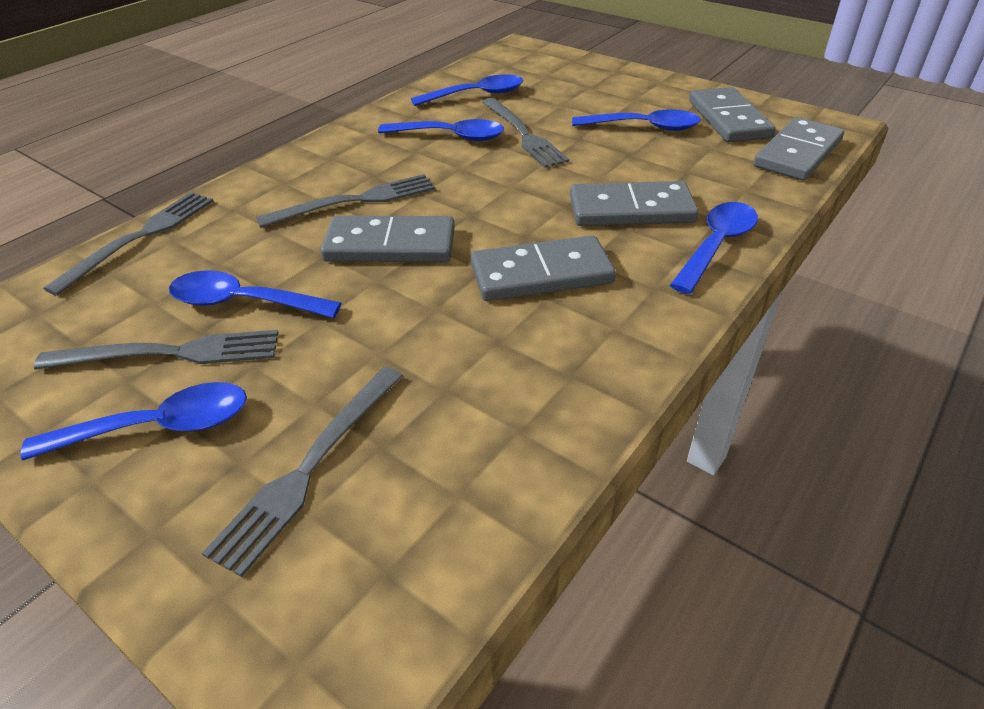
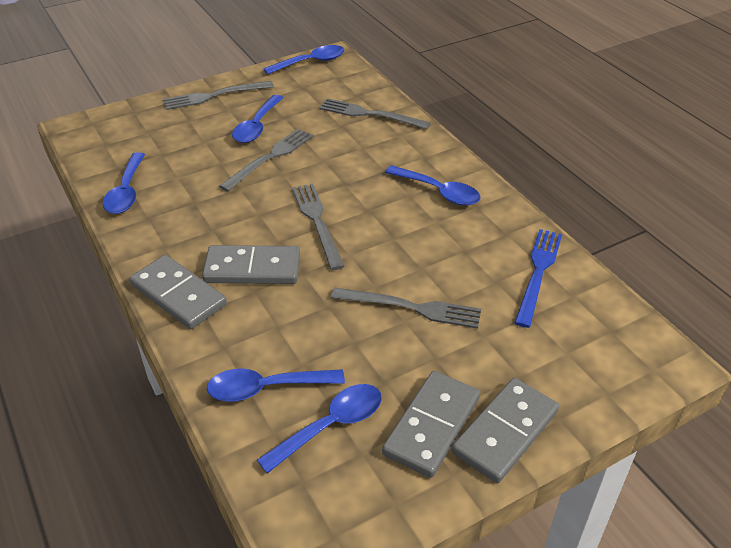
blue fork: 0 -> 1
grey domino: 5 -> 4

